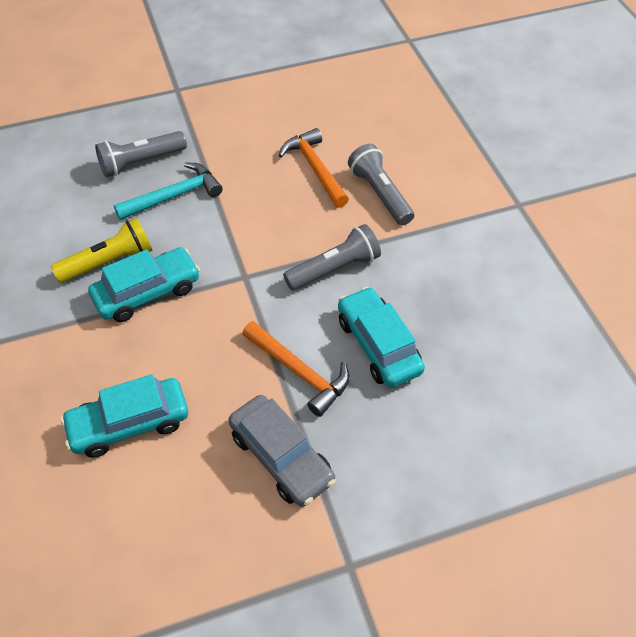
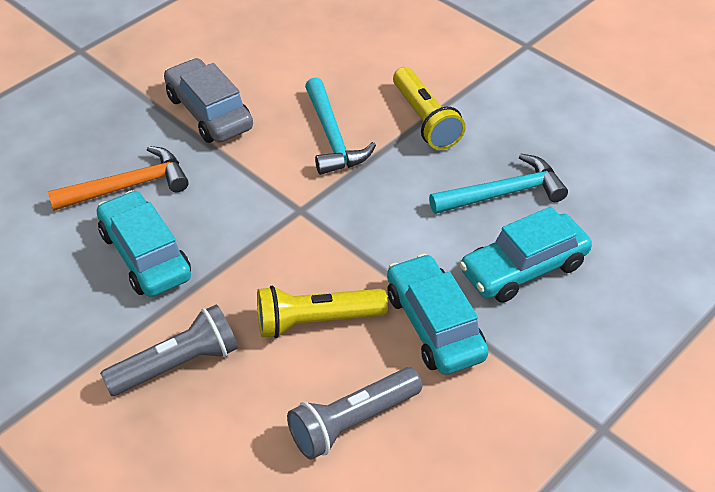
grey flashlight: 3 -> 2
orange hammer: 2 -> 1
turquoise hammer: 1 -> 2
yellow flashlight: 1 -> 2

